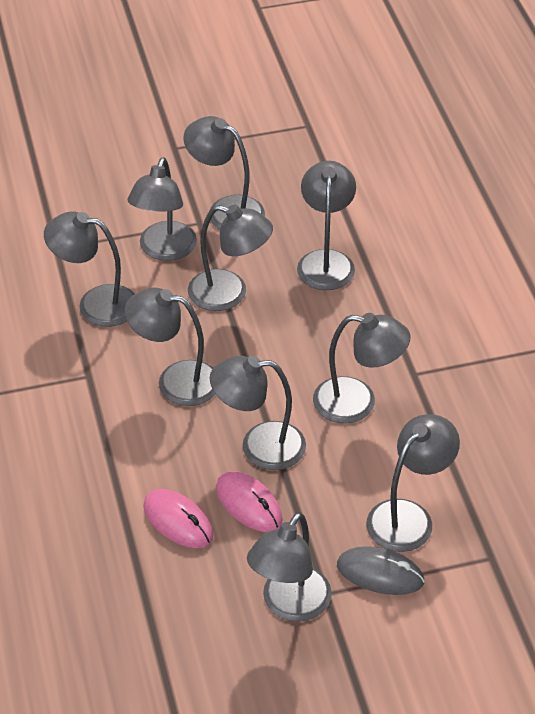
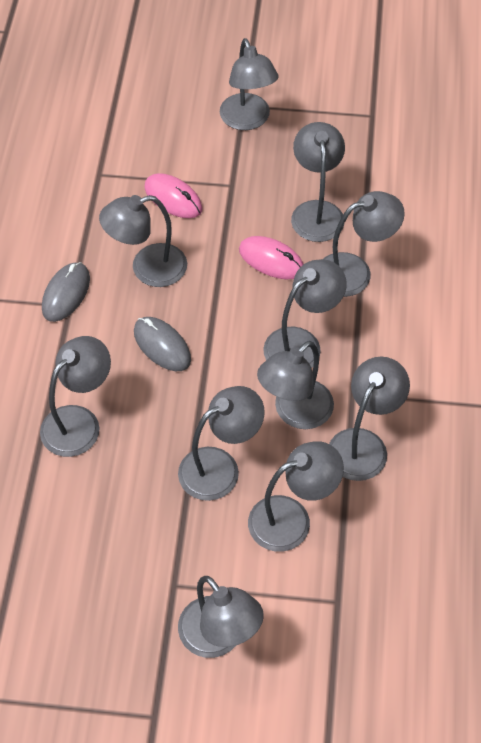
grey lamp: 10 -> 11
grey mouse: 1 -> 2

